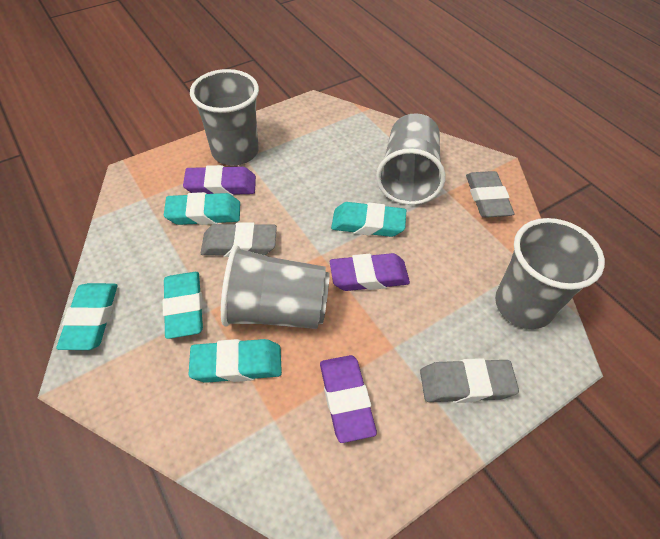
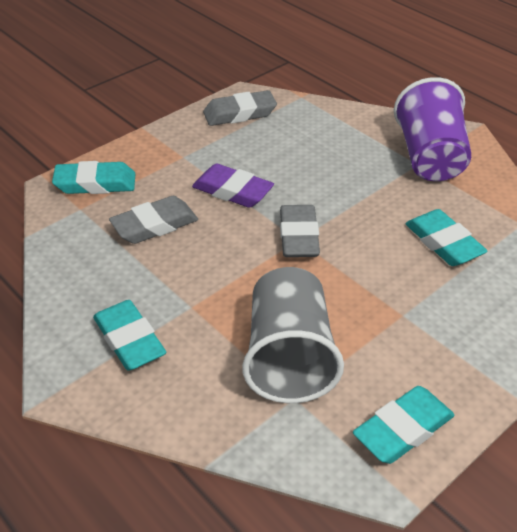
grey cup: 4 -> 1
purple cup: 0 -> 1
purple eraser: 3 -> 1
turquoise eraser: 5 -> 4

